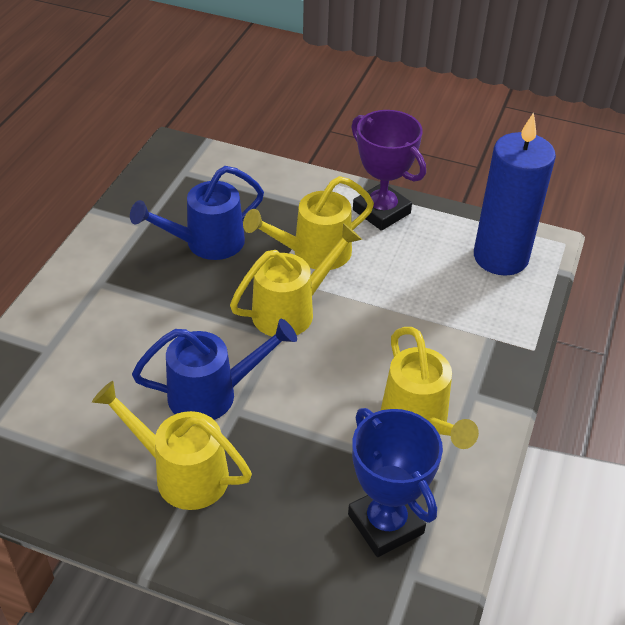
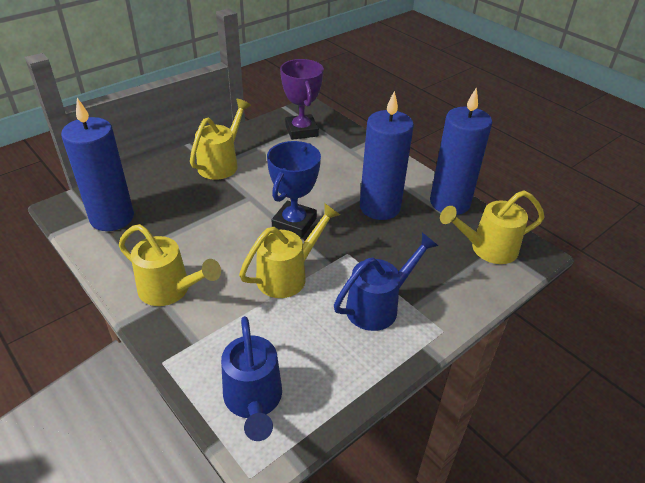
blue candle: 1 -> 3

